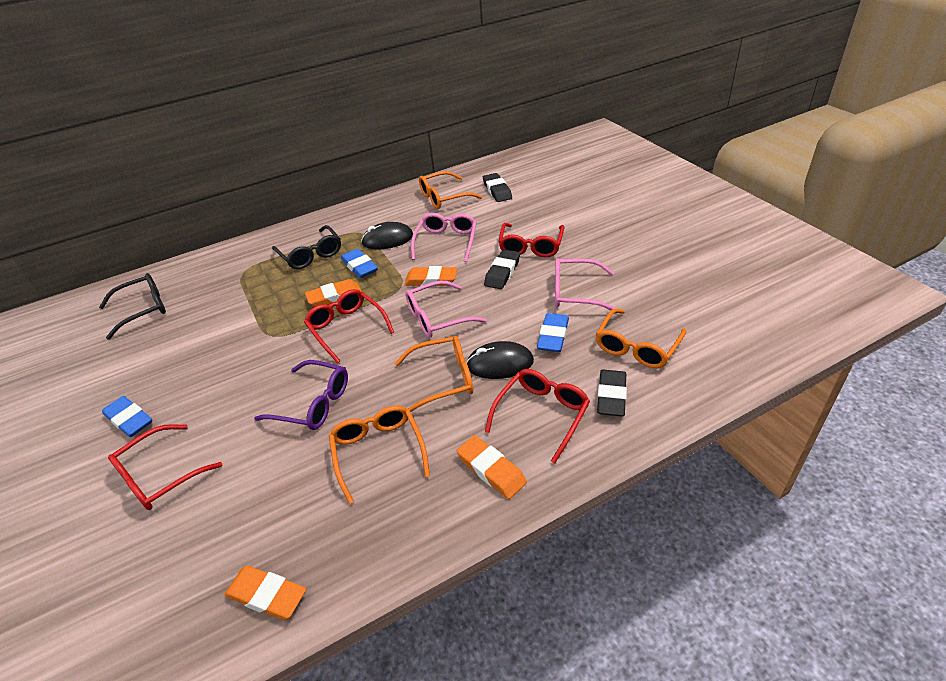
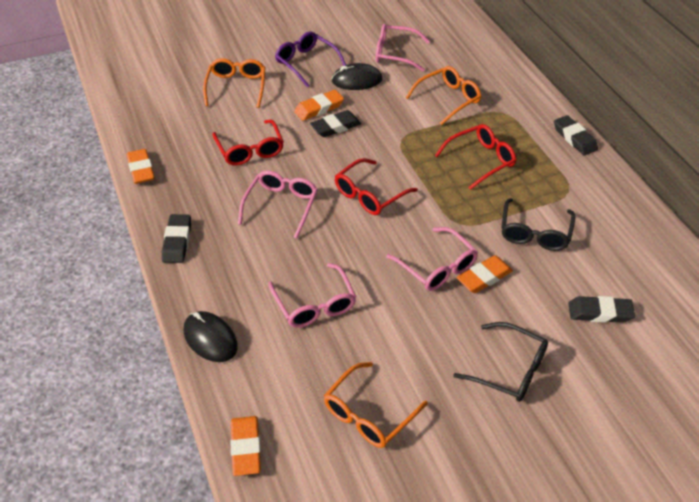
black eraser: 3 -> 4
blue eraser: 3 -> 0
orange glasses: 4 -> 3
pink glasses: 3 -> 4
red glasses: 4 -> 3

